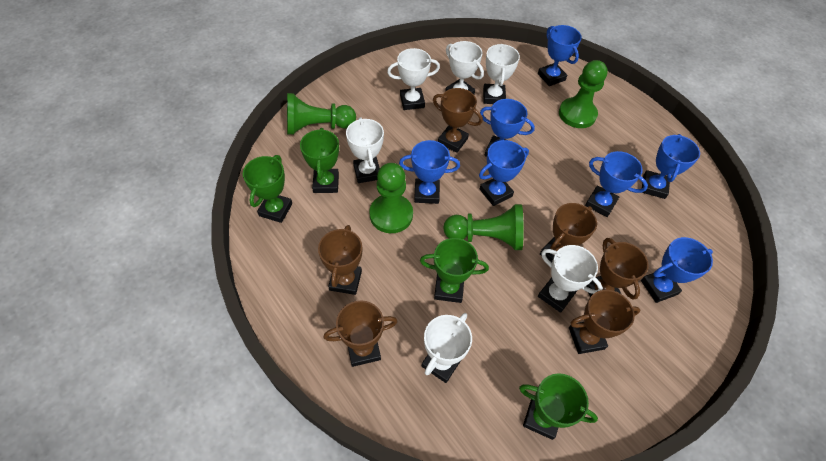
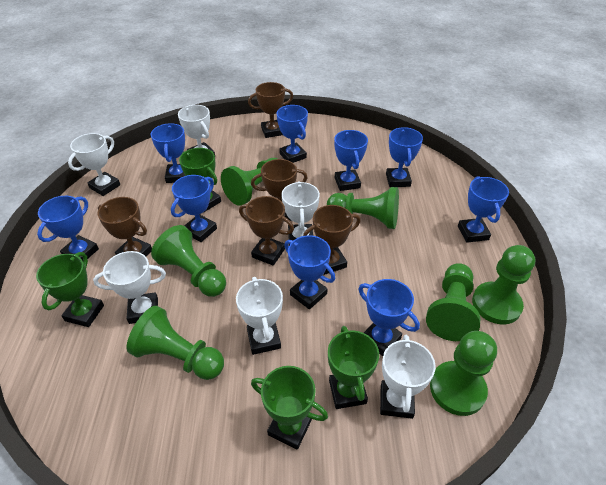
blue trophy: 7 -> 9
brown trophy: 6 -> 5
green pawn: 4 -> 7

